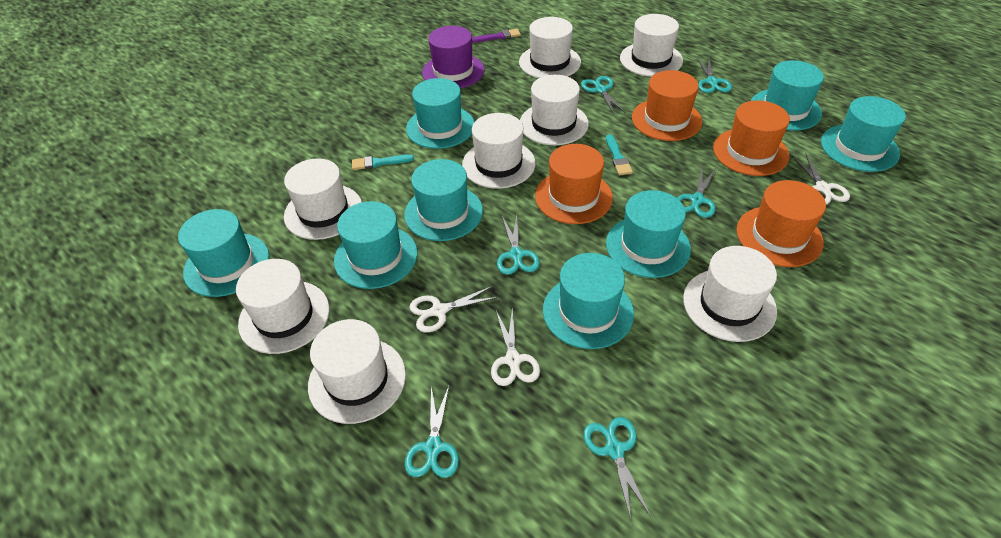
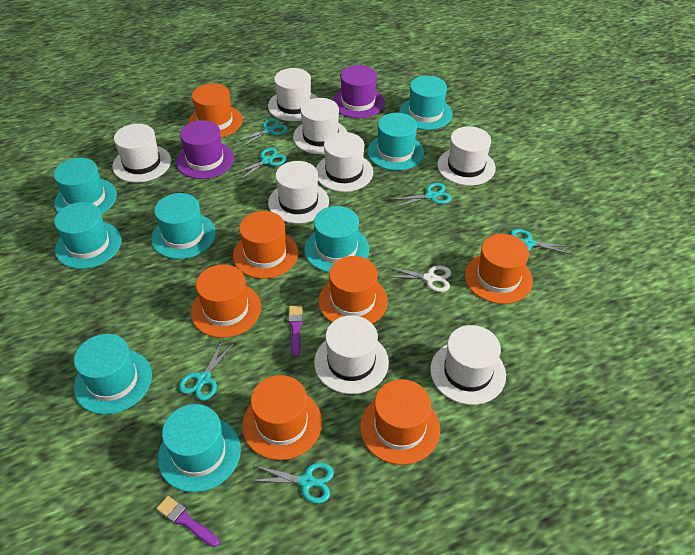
orange hat: 4 -> 7
purple brush: 1 -> 2
purple hat: 1 -> 2
turquoise brush: 2 -> 0
white scissors: 3 -> 1

